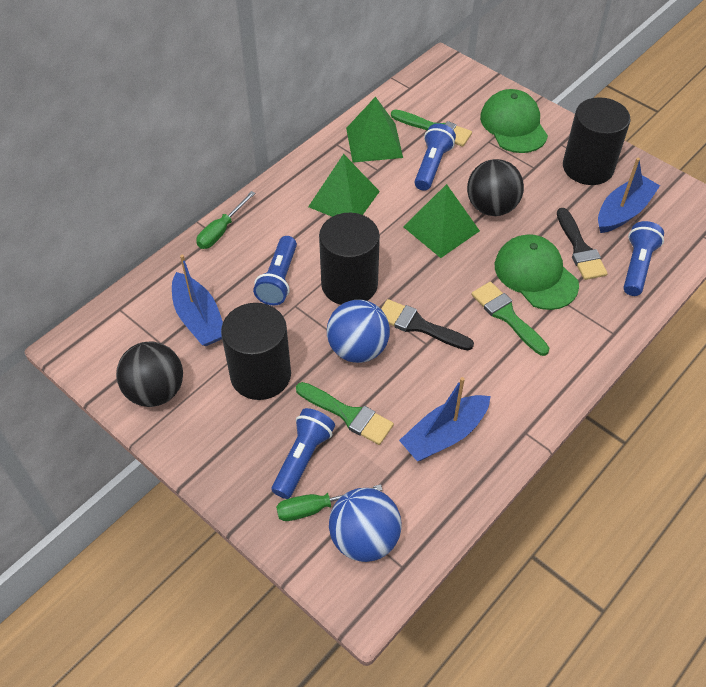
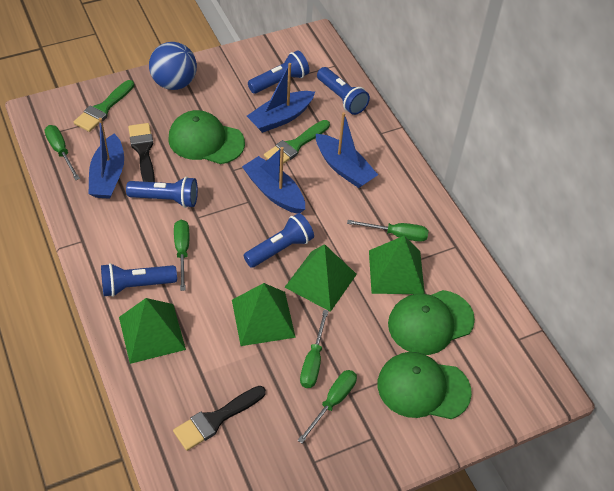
black ball: 2 -> 0
black cylinder: 3 -> 0
blue ball: 2 -> 1
blue boat: 3 -> 4
blue flashlight: 4 -> 5
green brush: 3 -> 2
green cap: 2 -> 3
green pyramid: 3 -> 4
green screwdriver: 2 -> 5

